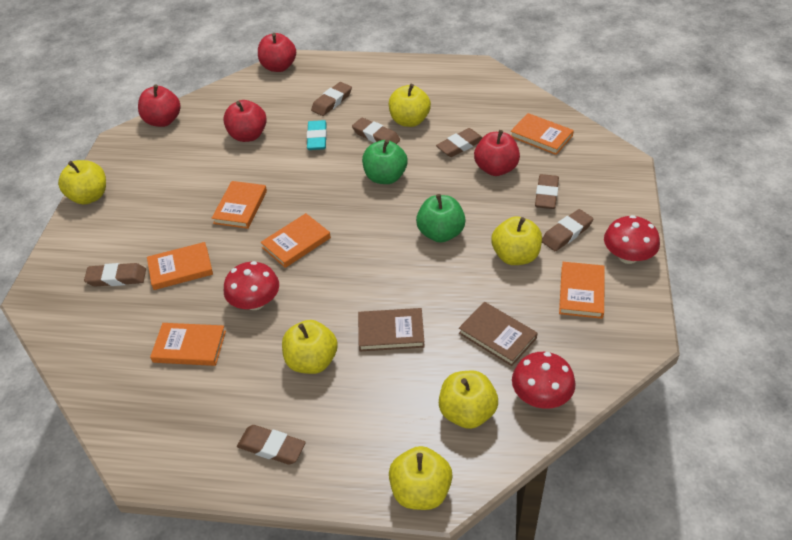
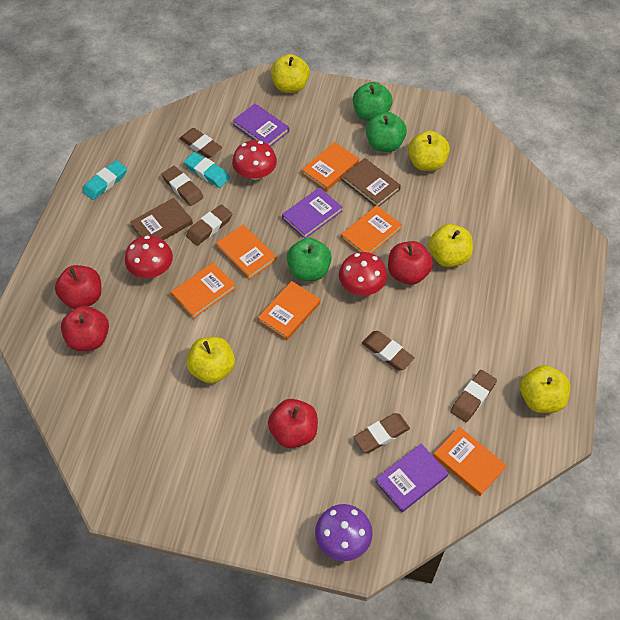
brown eraser: 7 -> 6
green apple: 2 -> 3
purple book: 0 -> 3
purple mushroom: 0 -> 1
turquoise eraser: 1 -> 2
yellow apple: 6 -> 5

